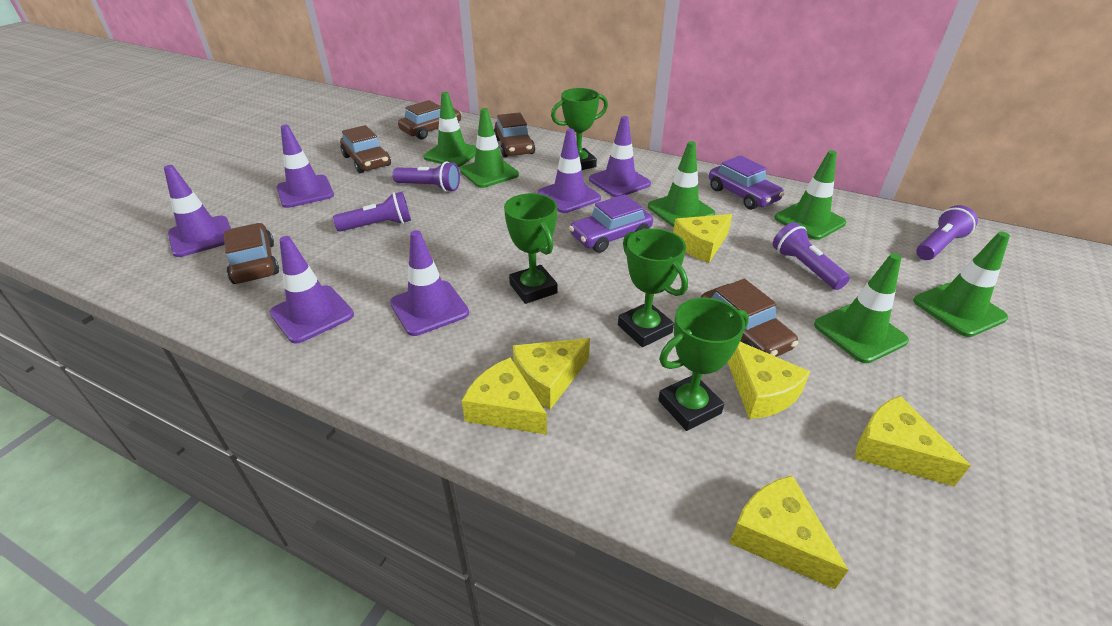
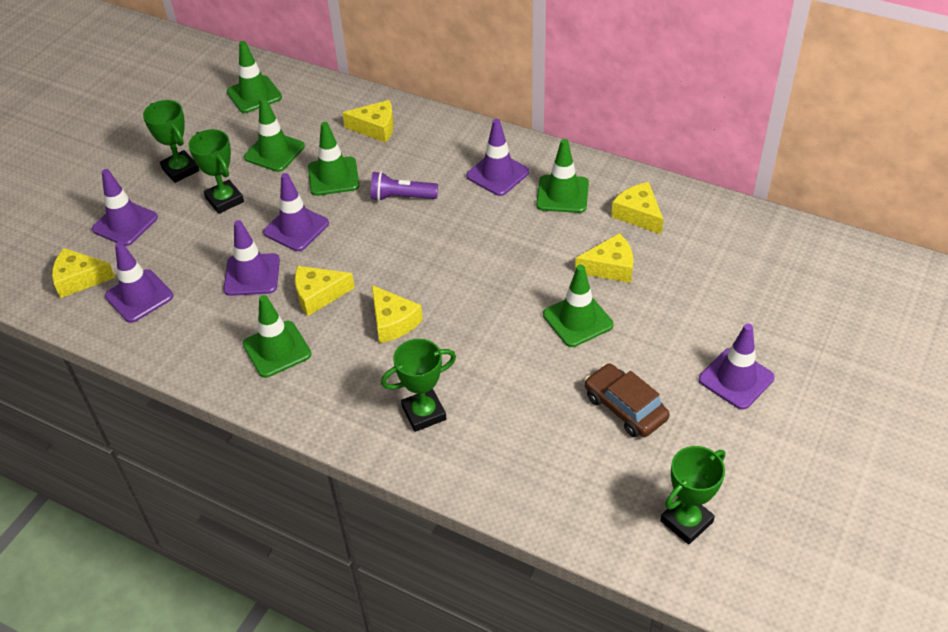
brown car: 5 -> 1
purple car: 2 -> 0
purple flashlight: 4 -> 1

